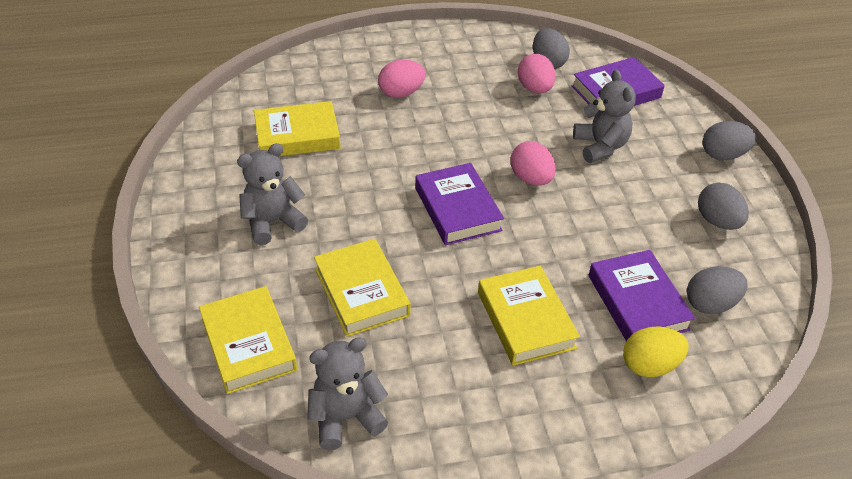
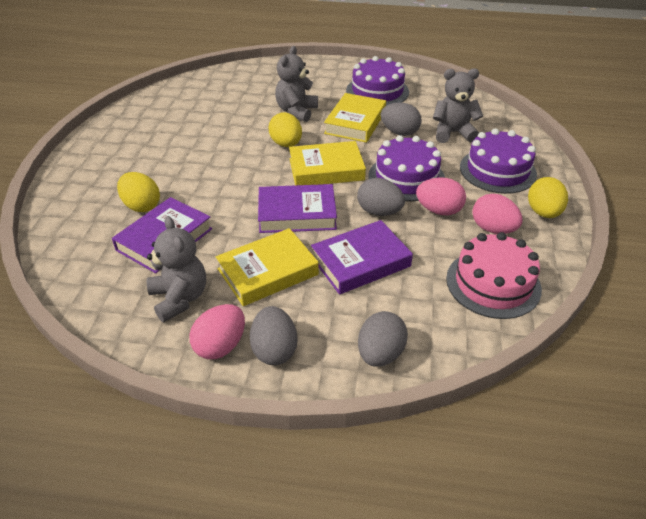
pink cake: 0 -> 1
purple cake: 0 -> 3
yellow book: 4 -> 3
yellow egg: 1 -> 3

